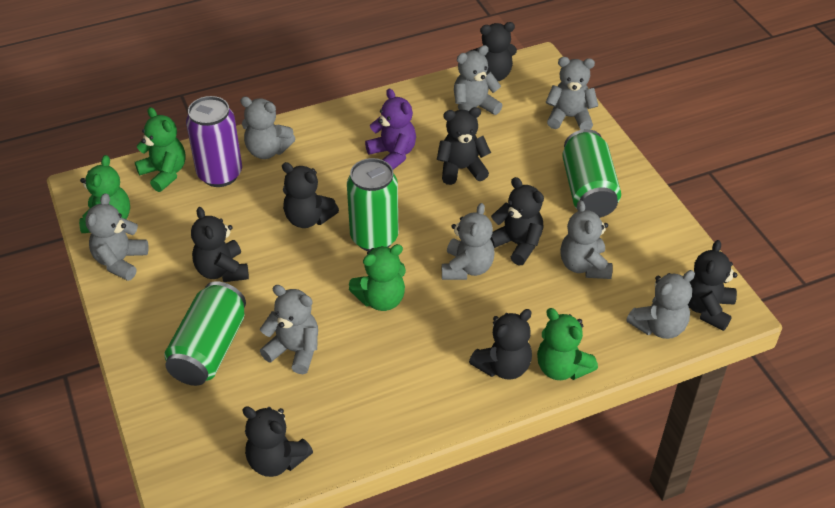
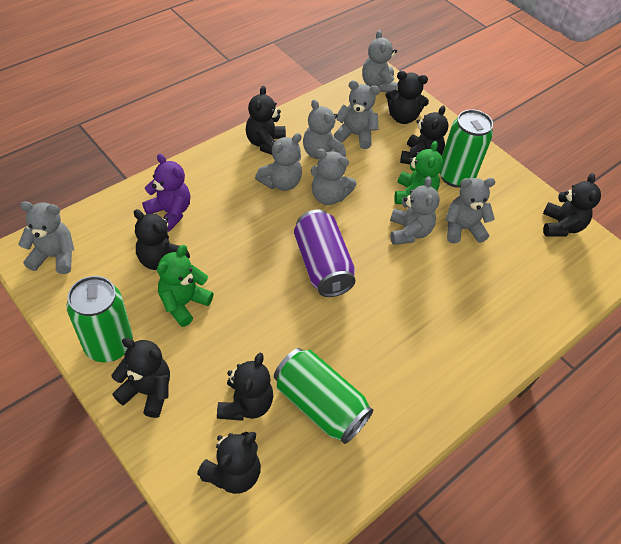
green teddy bear: 4 -> 2

